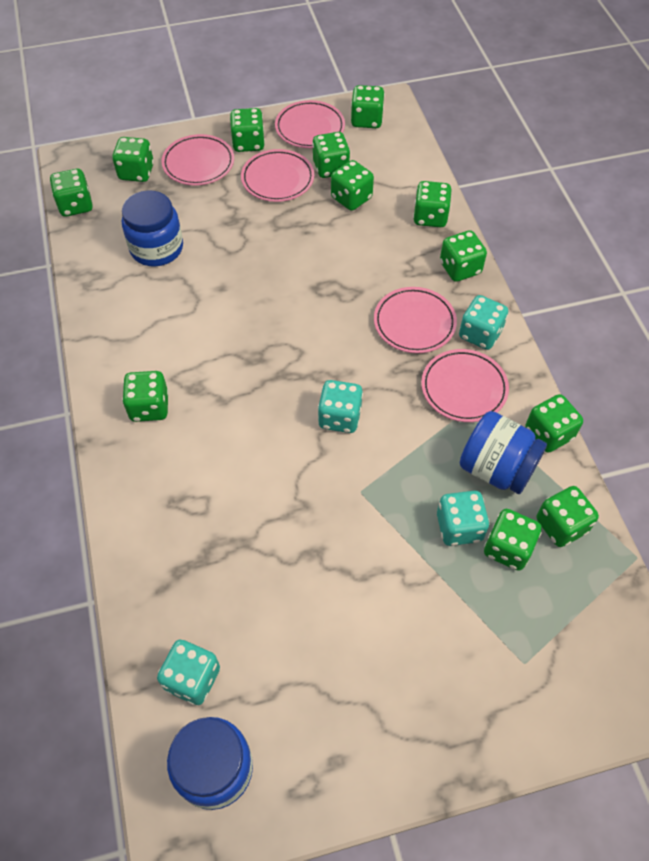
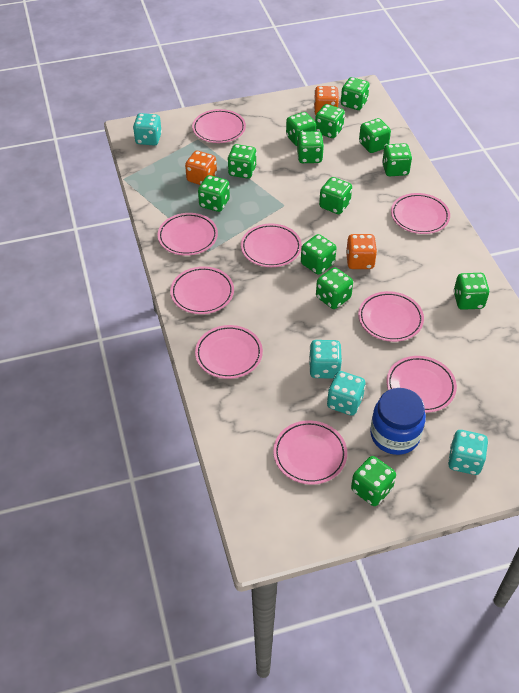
blue jar: 3 -> 1
green dice: 12 -> 13
orange dice: 0 -> 3
pink plate: 5 -> 9

